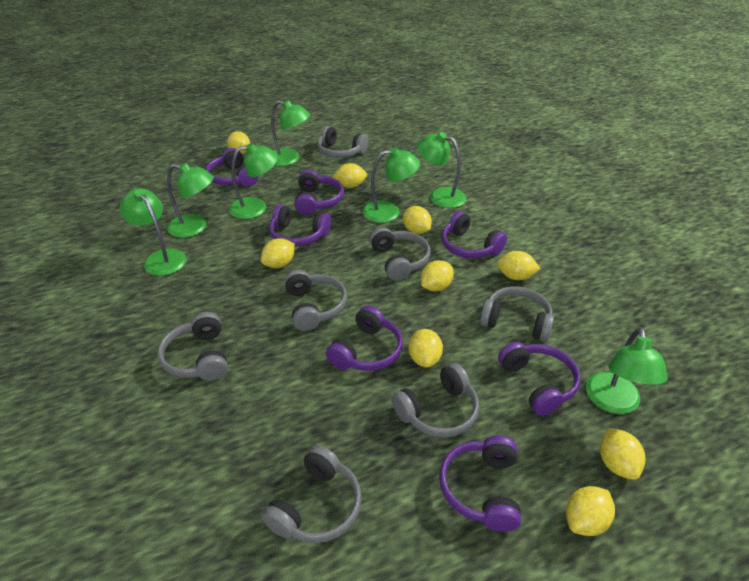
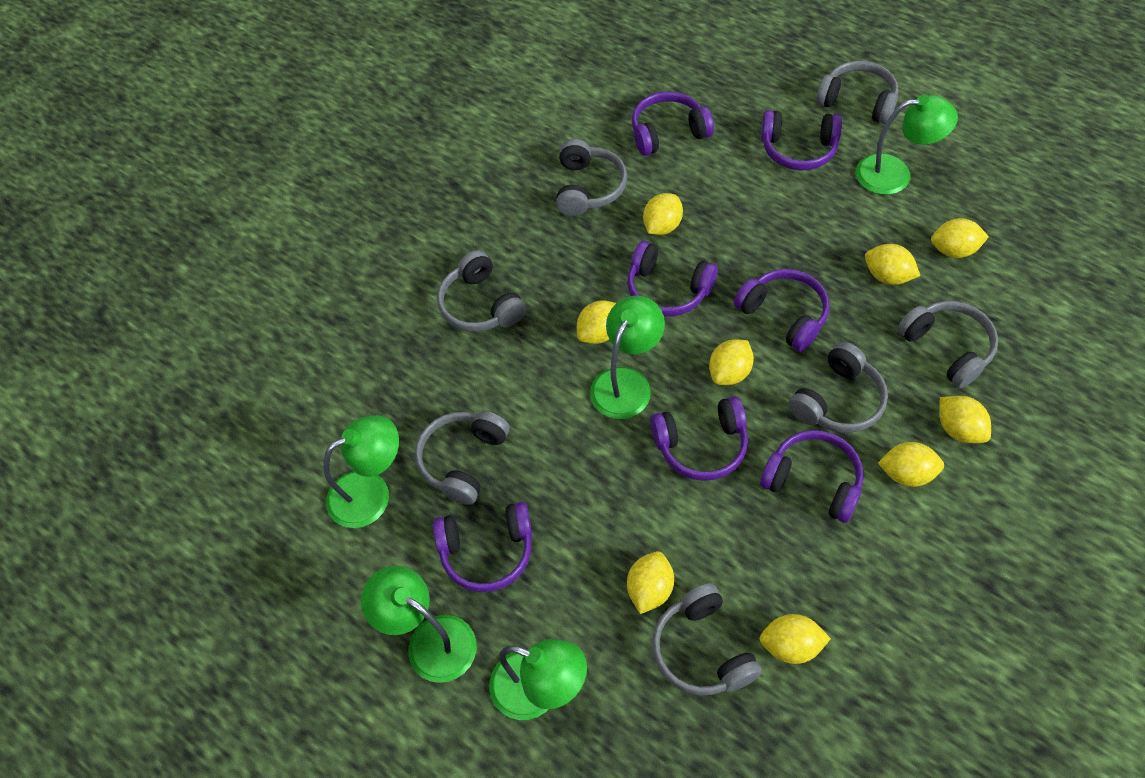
green lamp: 7 -> 5

